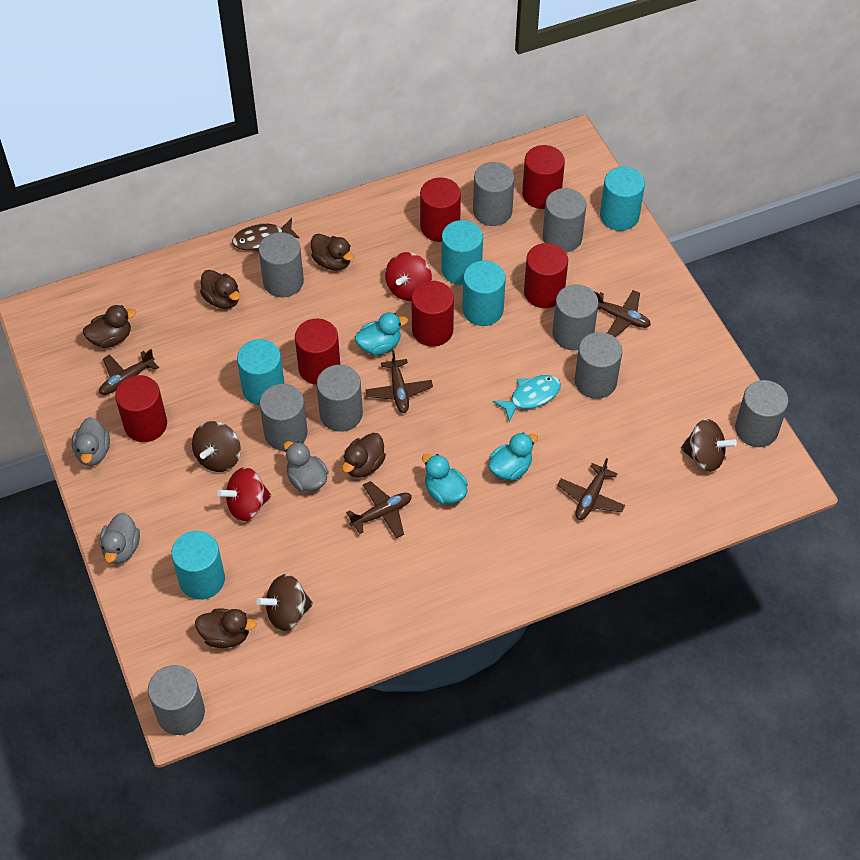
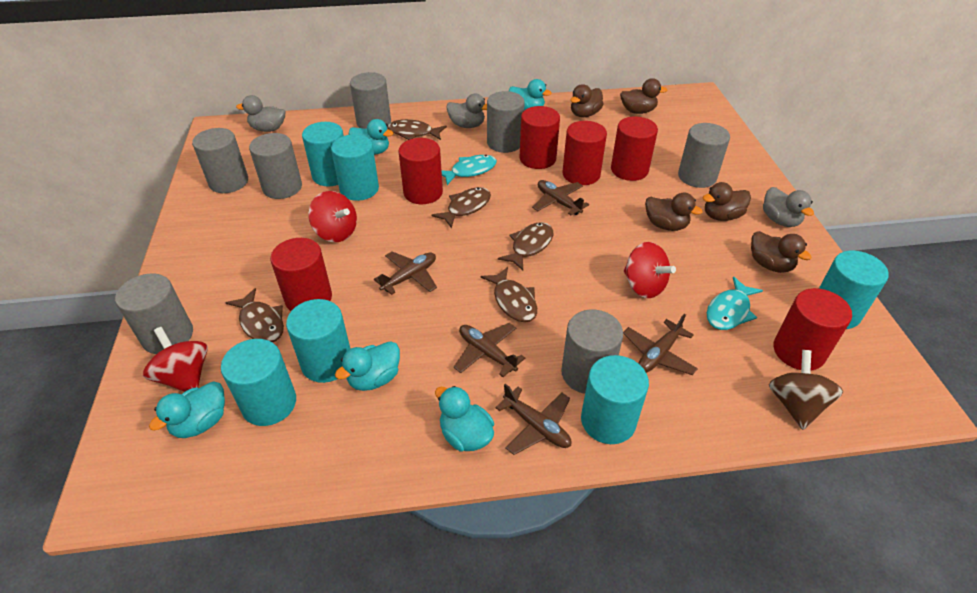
brown fish: 1 -> 5
brown spinning top: 3 -> 1
grey cylinder: 9 -> 7
red spinning top: 2 -> 3
turquoise cylinder: 5 -> 6
turquoise duck: 3 -> 5
turquoise fish: 1 -> 2

